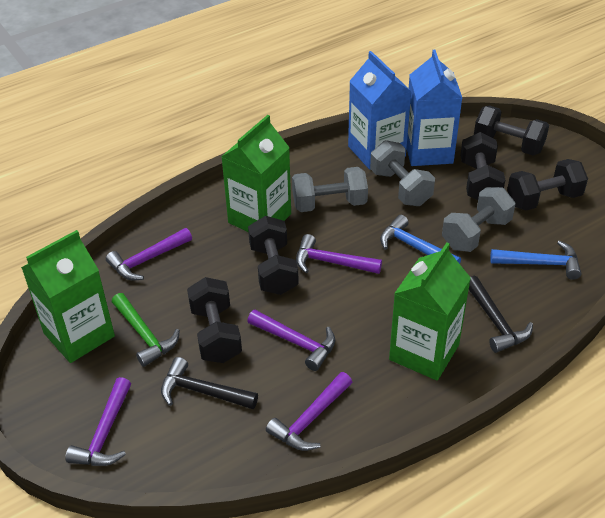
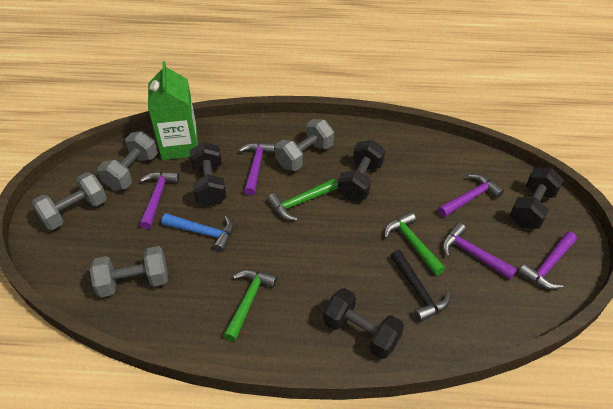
black dumbbell: 5 -> 4
black hammer: 2 -> 1
blue carton: 2 -> 0
blue hammer: 2 -> 1
green carton: 3 -> 1
green hammer: 1 -> 3
grey dumbbell: 3 -> 4

